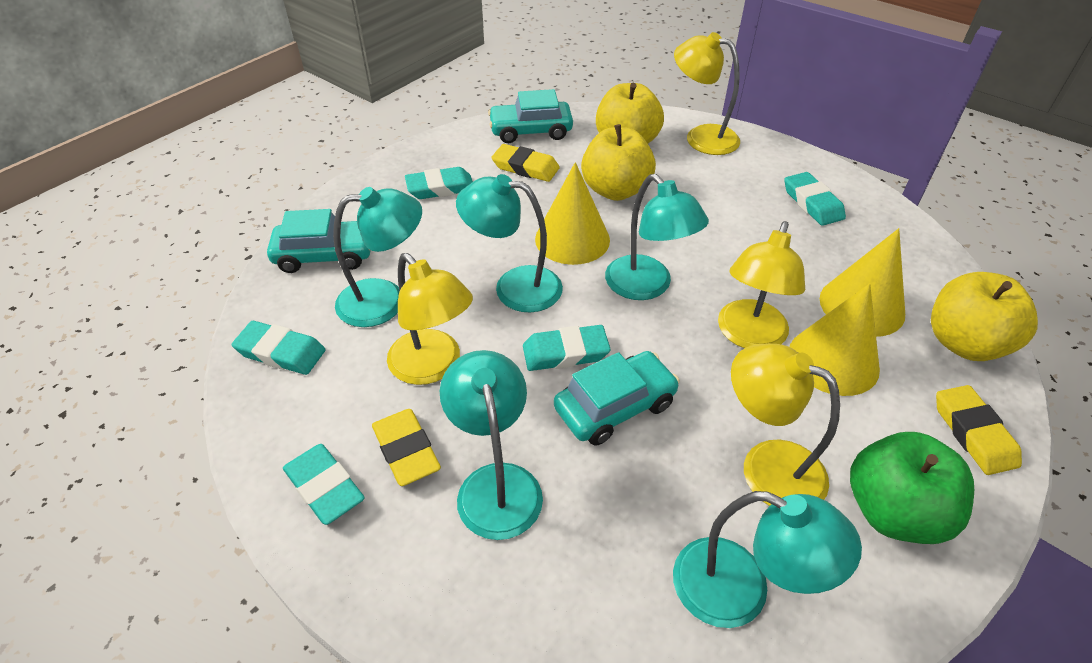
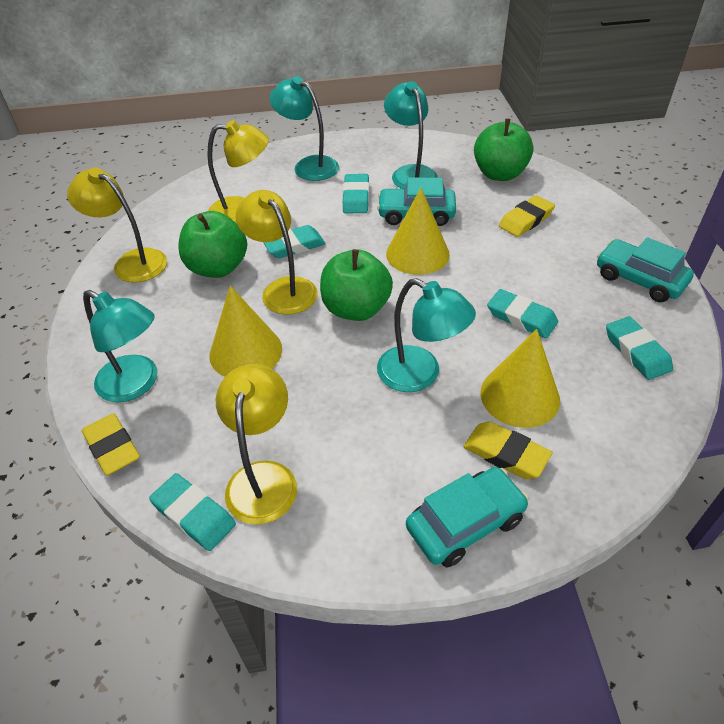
green apple: 1 -> 3
turquoise lamp: 5 -> 4
yellow apple: 3 -> 0

